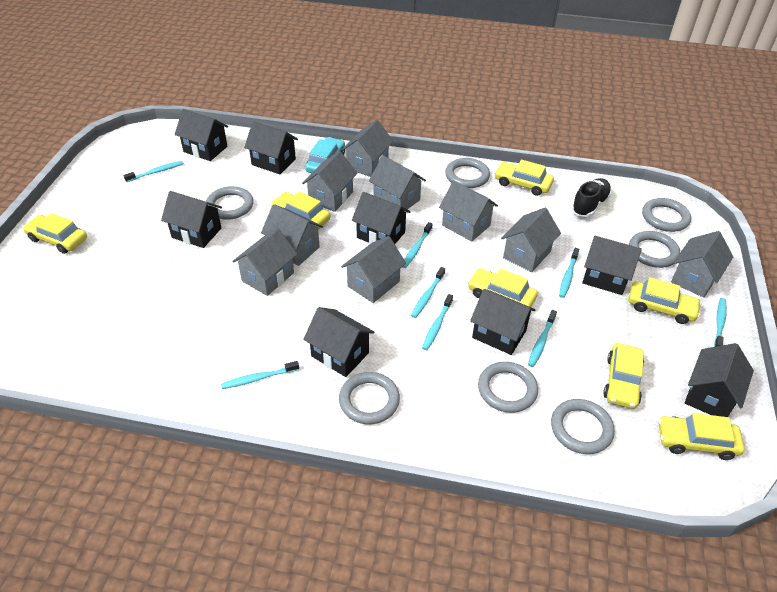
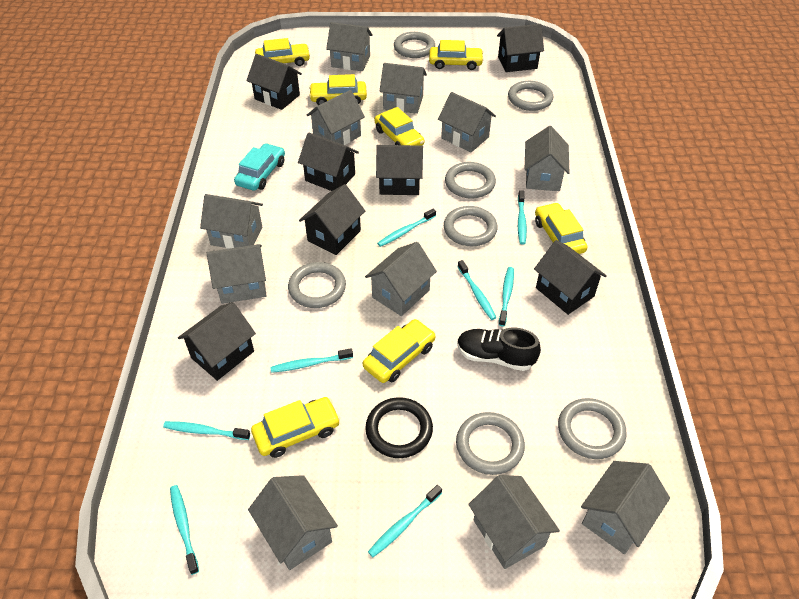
black house: 8 -> 7
black ring: 0 -> 1
grey house: 9 -> 11

